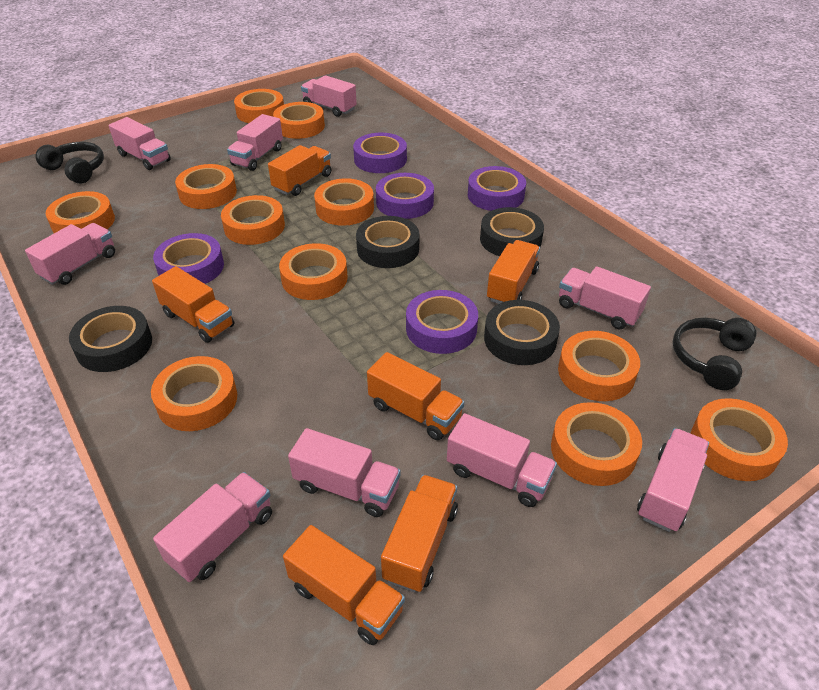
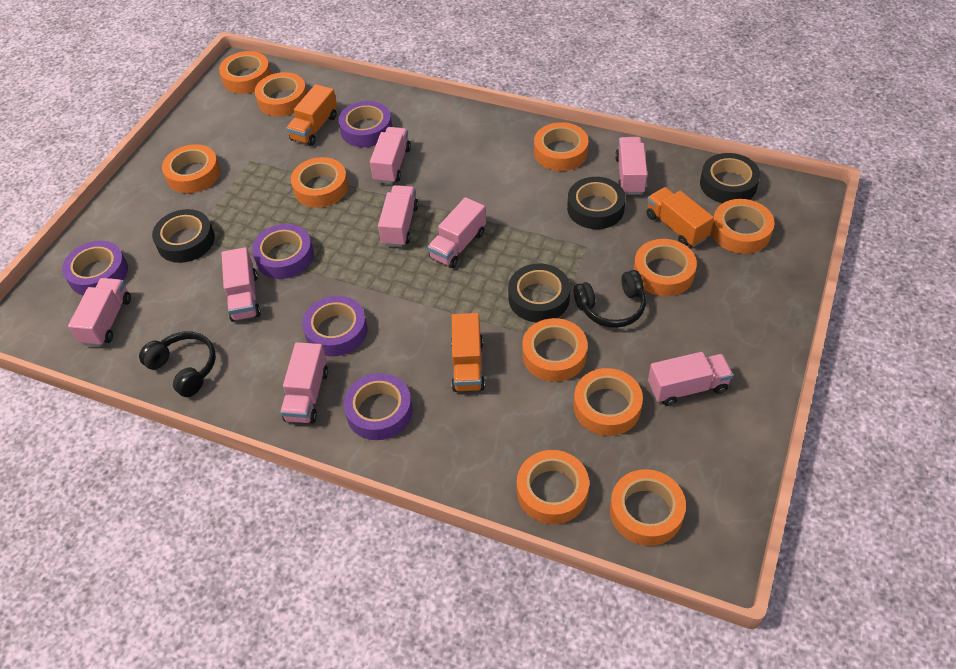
orange truck: 6 -> 3
pink truck: 9 -> 8

